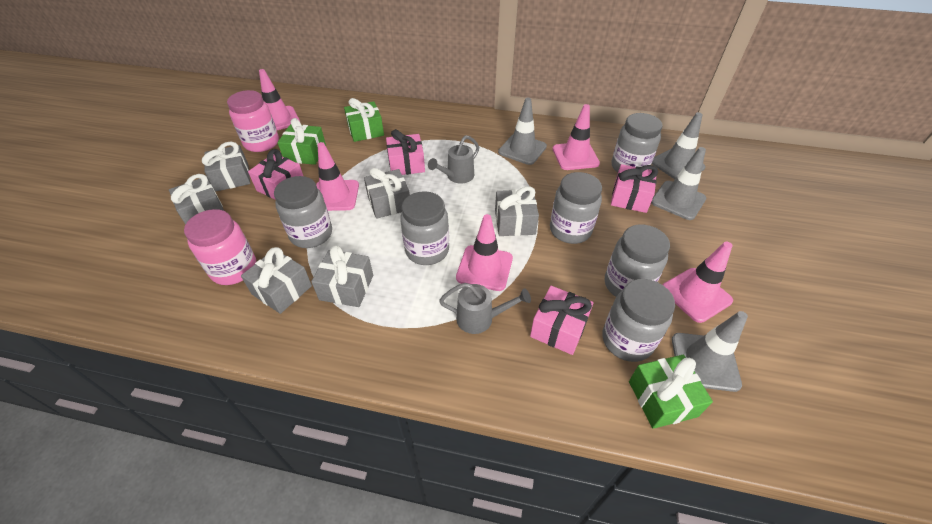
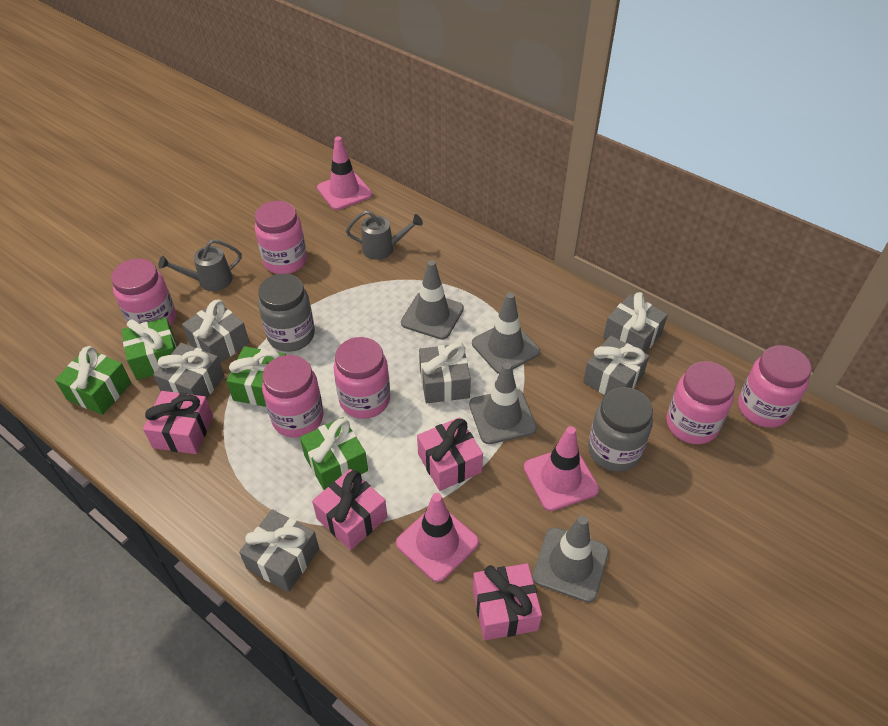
green gift: 3 -> 4
grey jar: 6 -> 2
pink jar: 2 -> 6
pink traffic cone: 5 -> 3

